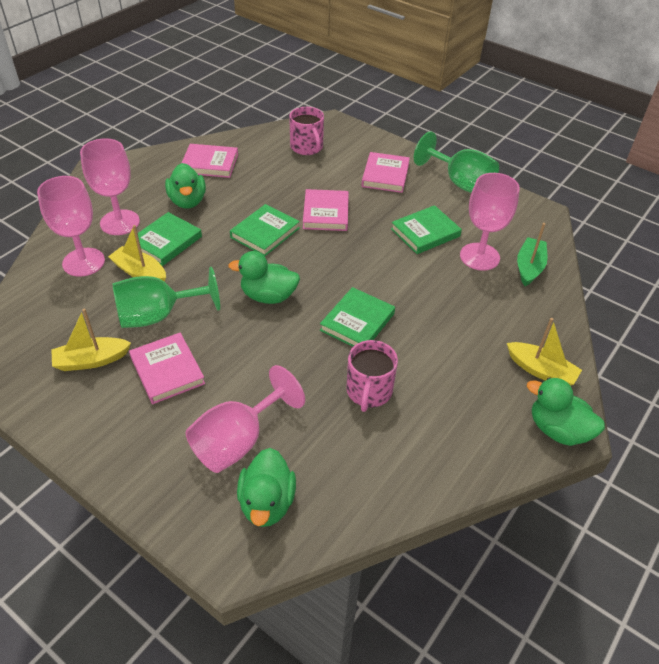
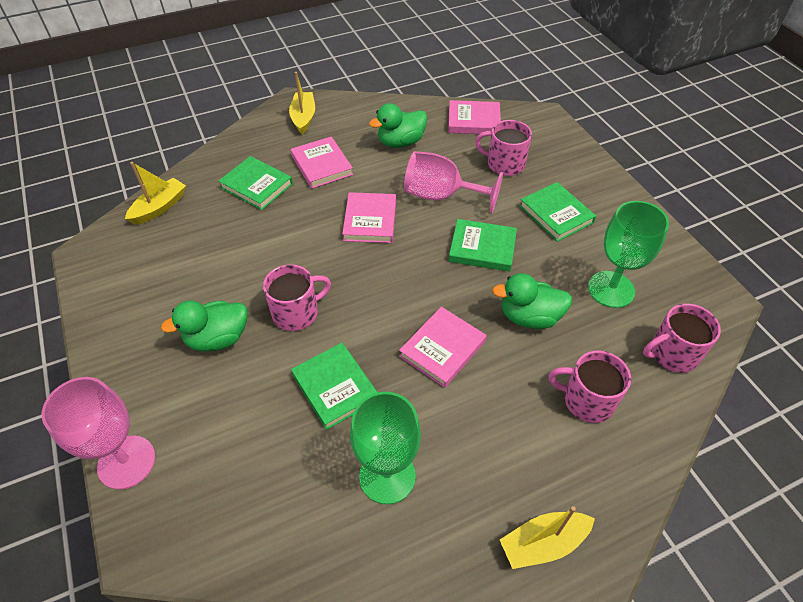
green boat: 1 -> 0
green duck: 4 -> 3
pink goblet: 4 -> 2
pink mug: 2 -> 4

